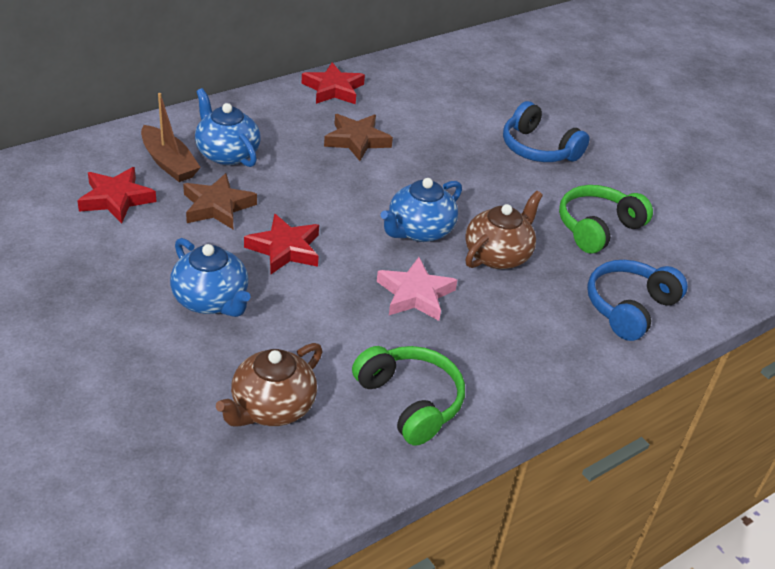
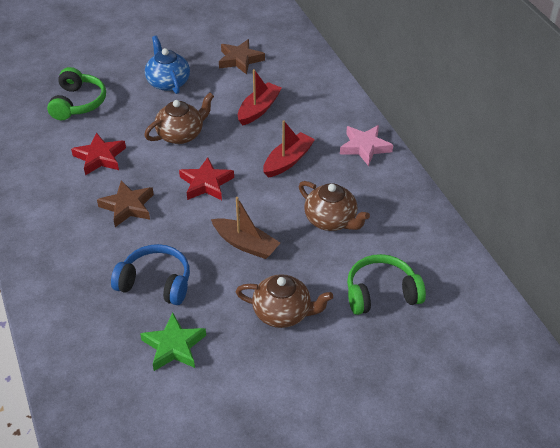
blue headphones: 2 -> 1
blue teapot: 3 -> 1
brown teapot: 2 -> 3
green star: 0 -> 1
red boat: 0 -> 2
red star: 3 -> 2

